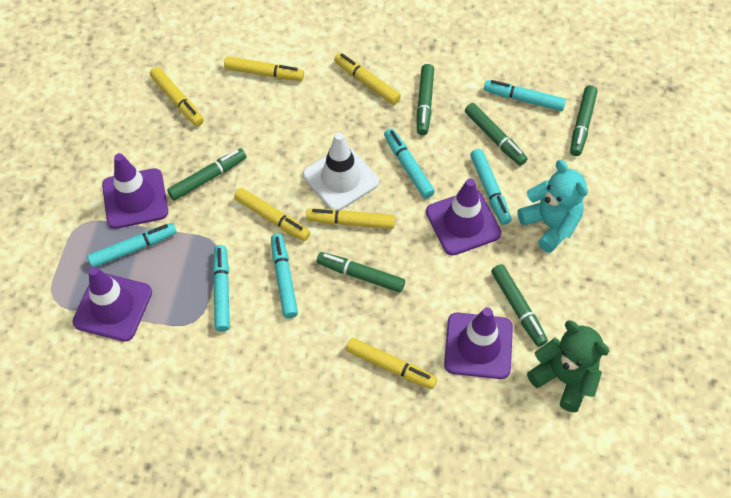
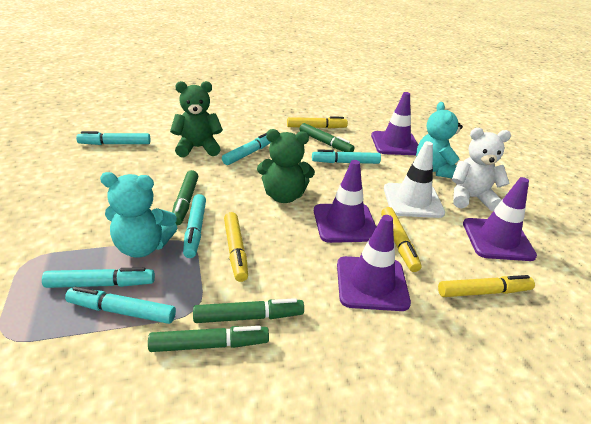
green marker: 6 -> 4
green teddy bear: 1 -> 2
turquoise teddy bear: 1 -> 2
white teddy bear: 0 -> 1
yellow marker: 6 -> 4

